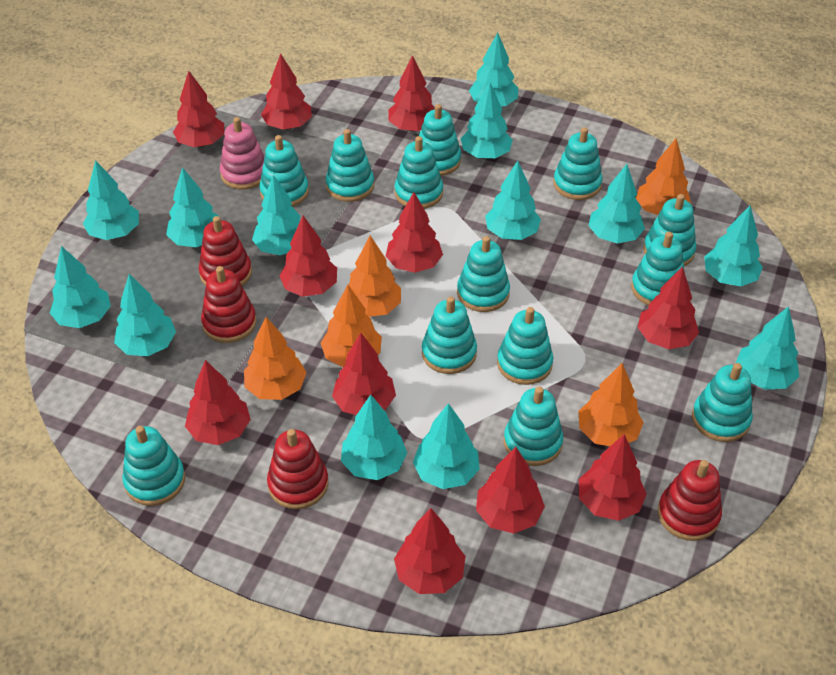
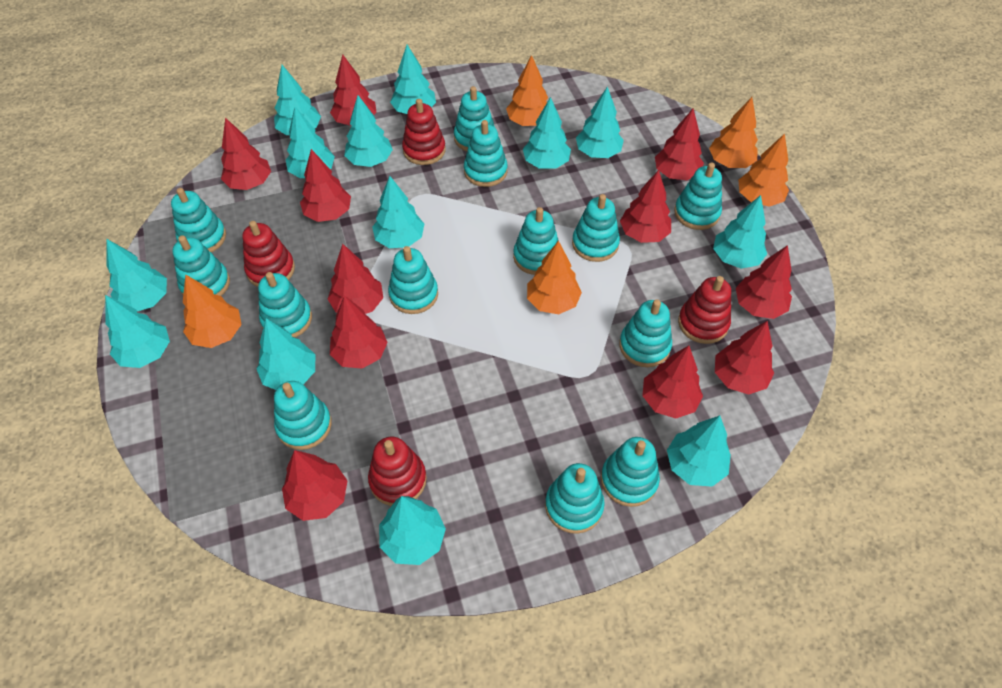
pink stacking toy: 1 -> 0

